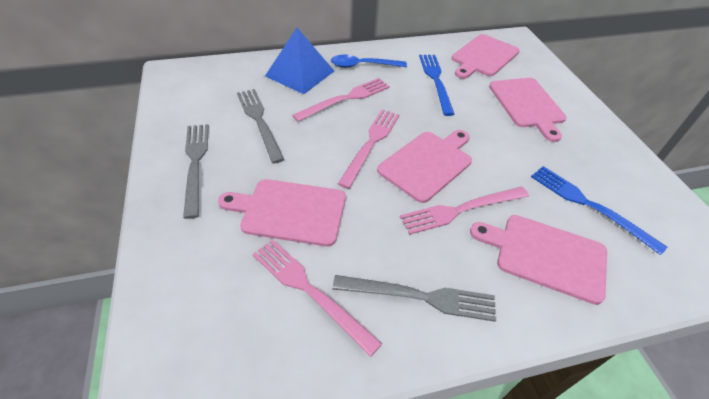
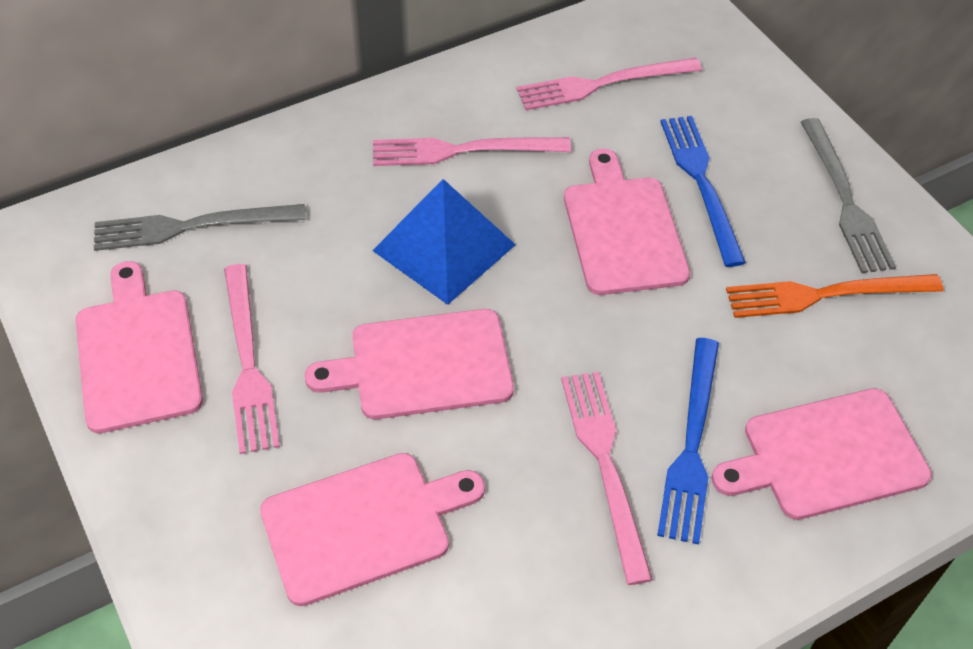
blue spoon: 1 -> 0
grey fork: 3 -> 2
orange fork: 0 -> 1

